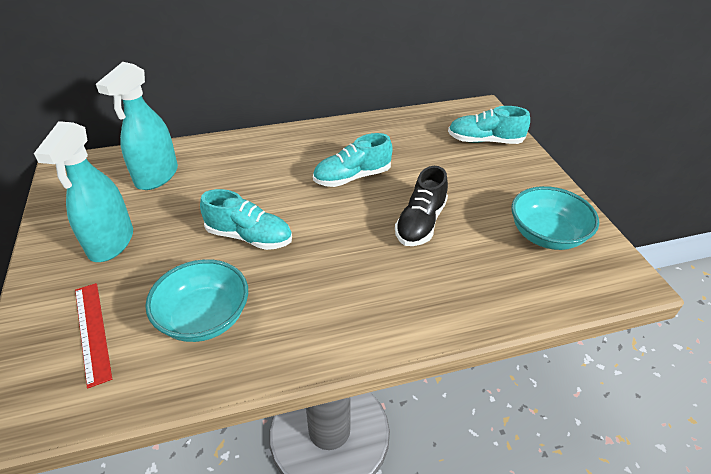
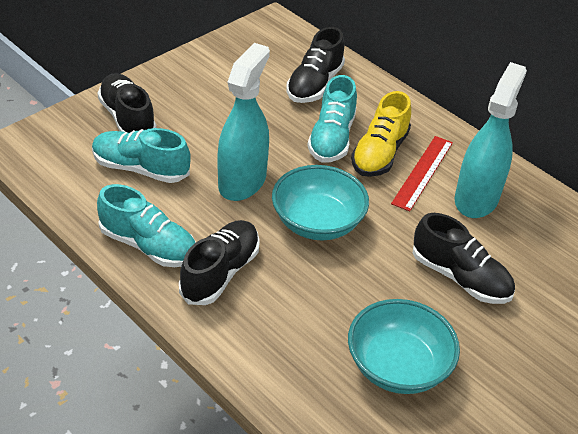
black shoe: 1 -> 4
yellow shoe: 0 -> 1

